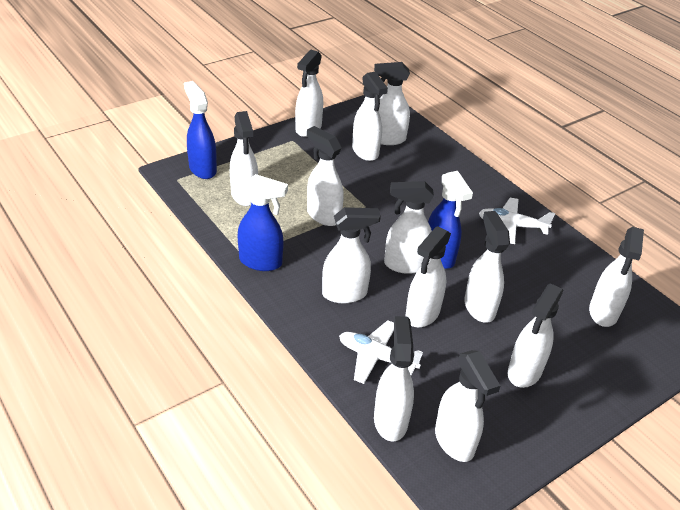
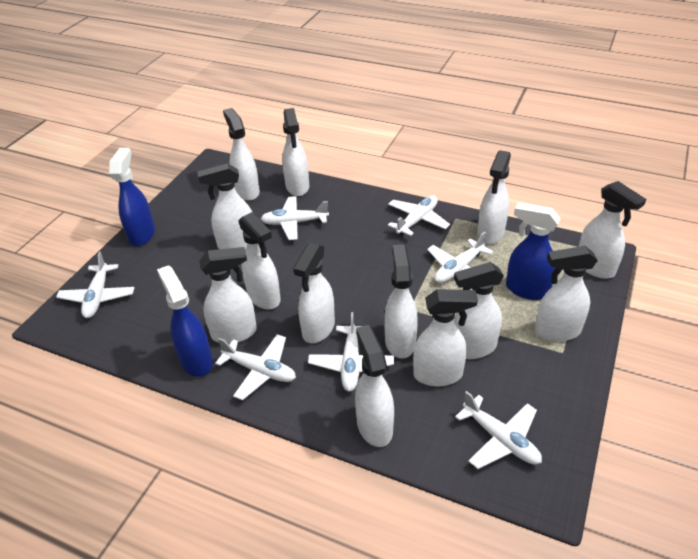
white plane: 2 -> 7

